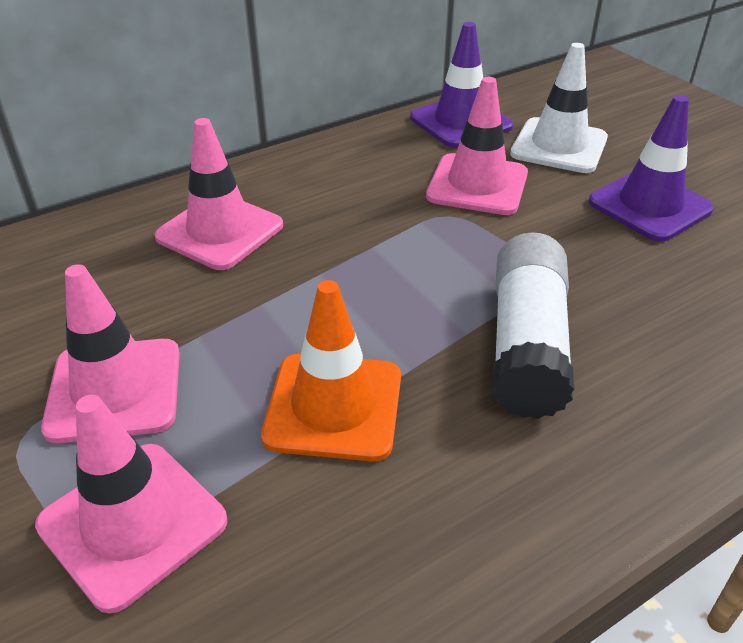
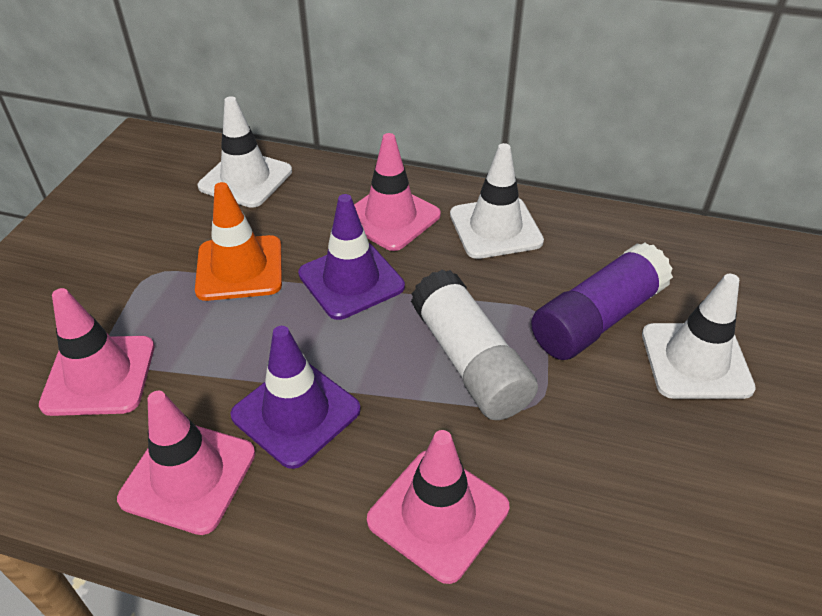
purple glue stick: 0 -> 1
white traffic cone: 1 -> 3

